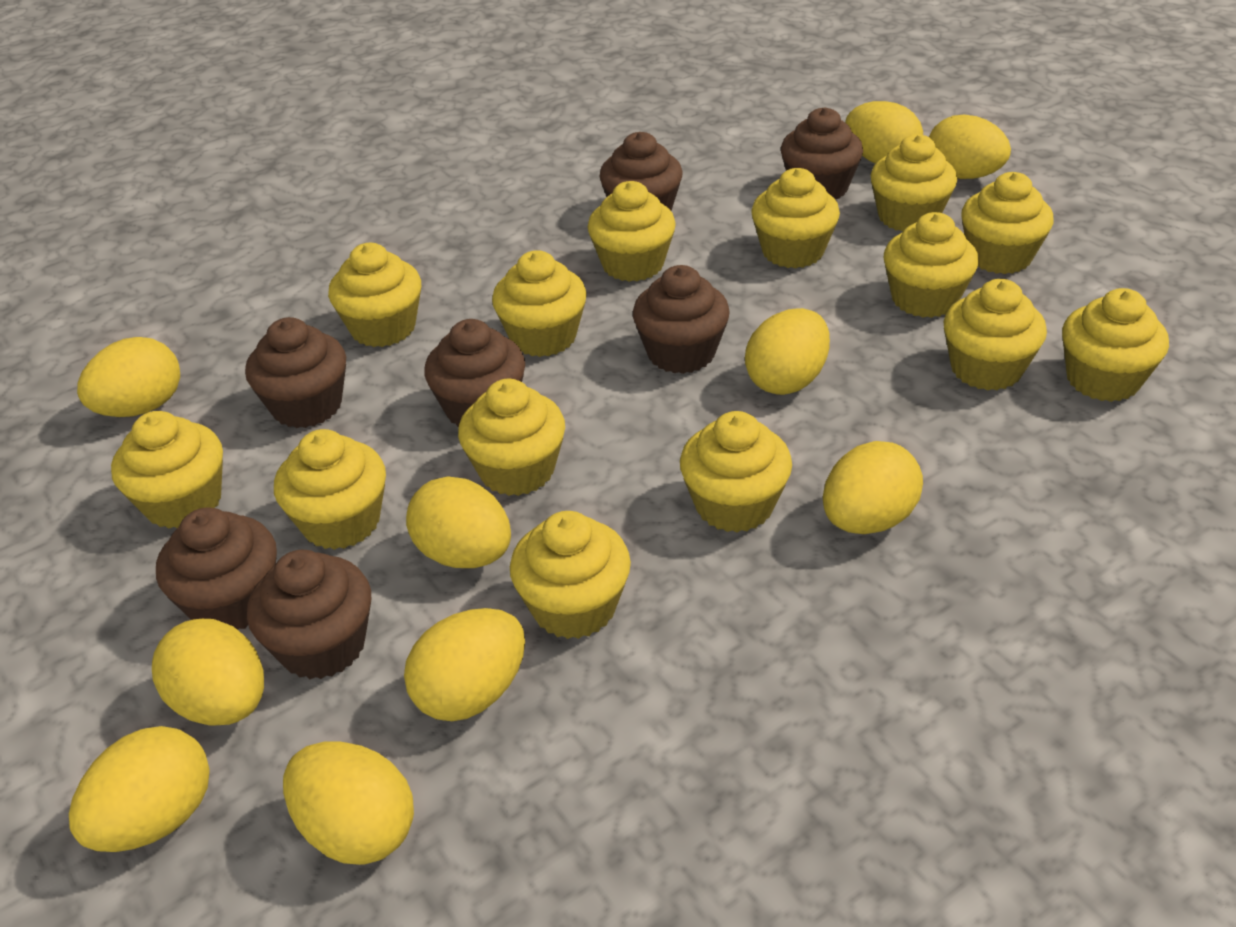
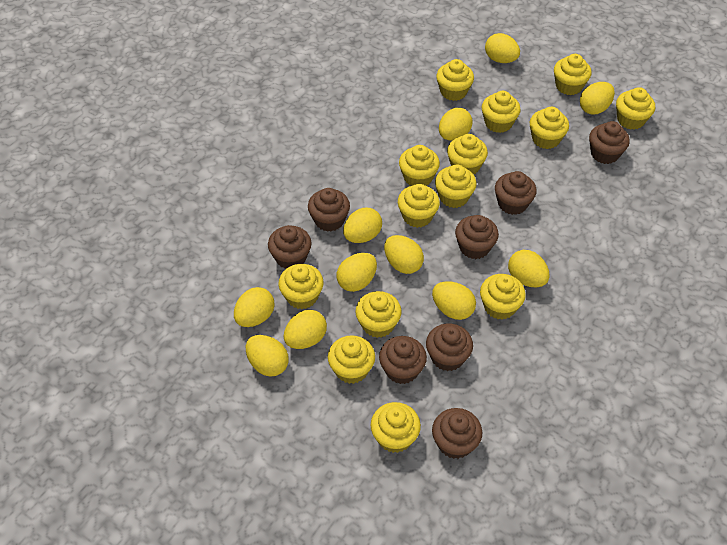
brown cupcake: 7 -> 8
yellow egg: 10 -> 11

